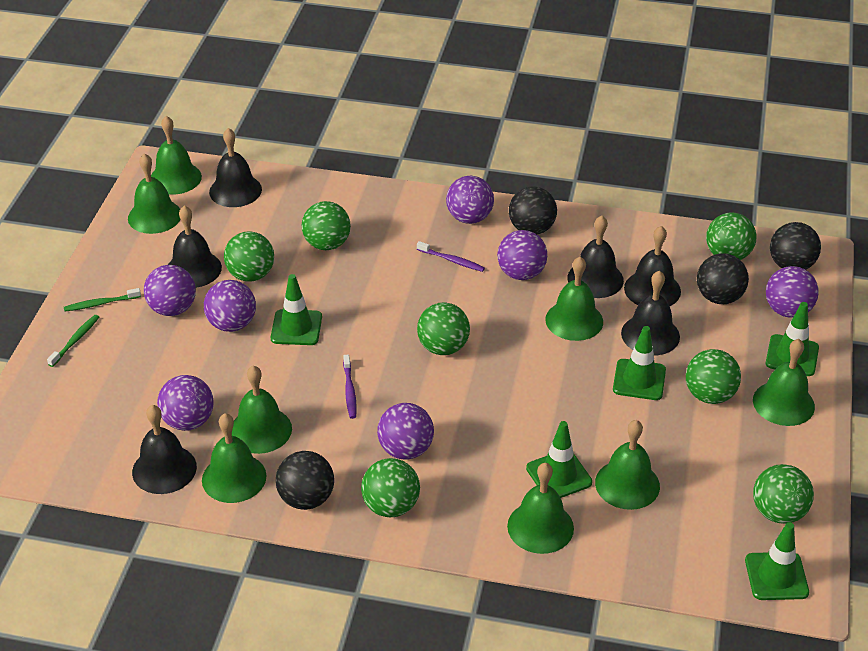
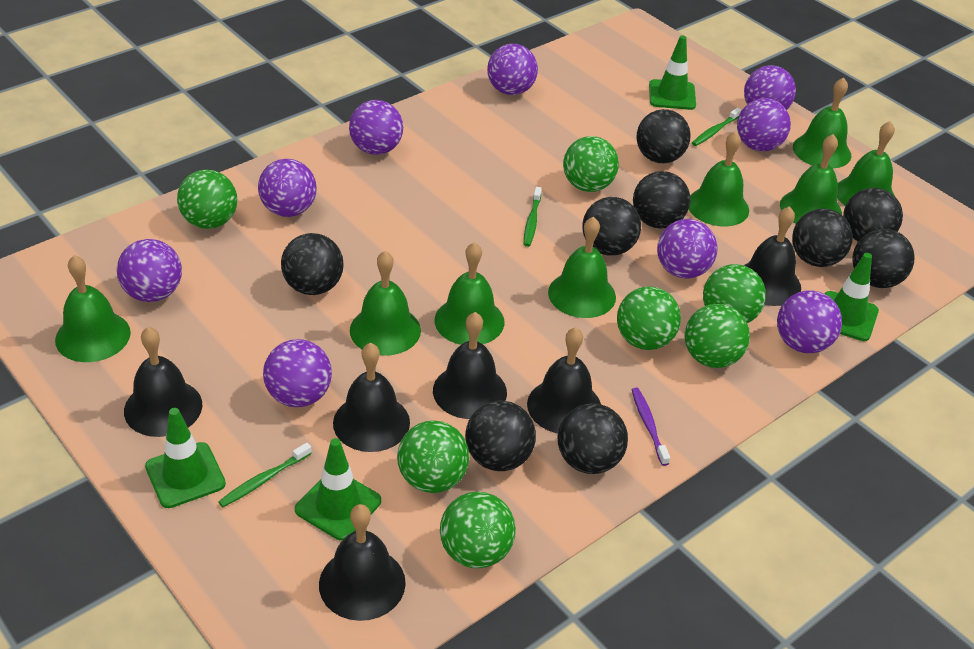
black ball: 4 -> 9
green toothbrush: 2 -> 3
green traffic cone: 5 -> 4
purple ball: 7 -> 9
purple toothbrush: 2 -> 1

